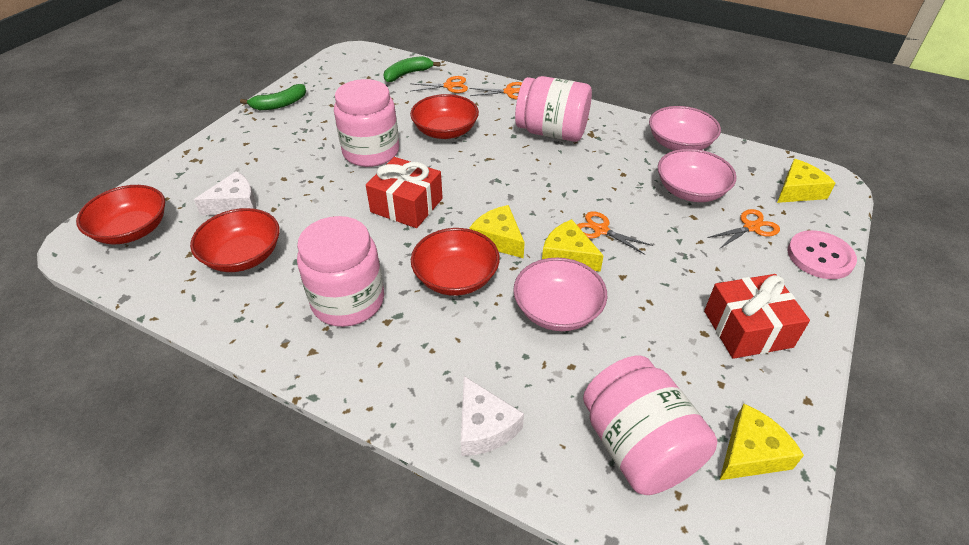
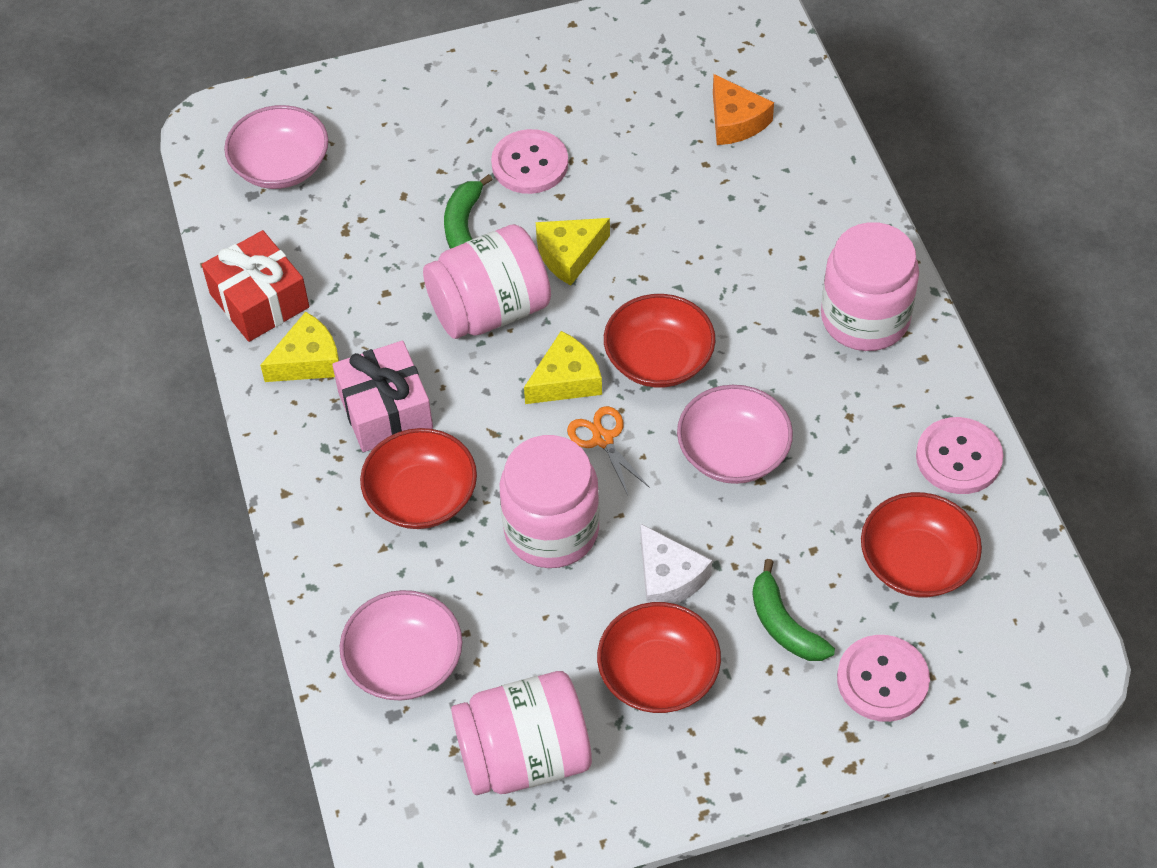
orange cheese: 0 -> 1
orange scissors: 4 -> 1
pink button: 1 -> 3
pink gift: 0 -> 1
red gift: 2 -> 1
white cheese: 2 -> 1
yellow cheese: 4 -> 3

